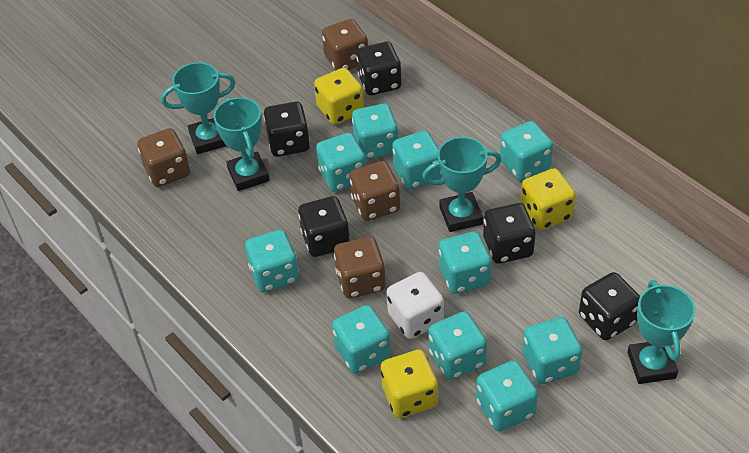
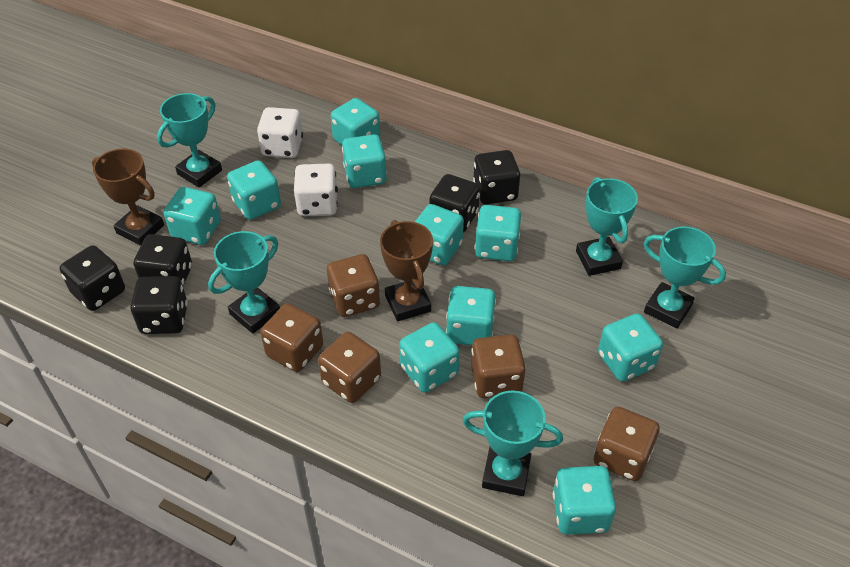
brown dice: 4 -> 5
brown trophy: 0 -> 2
turquoise trophy: 4 -> 5
white dice: 1 -> 2
yellow dice: 3 -> 0

